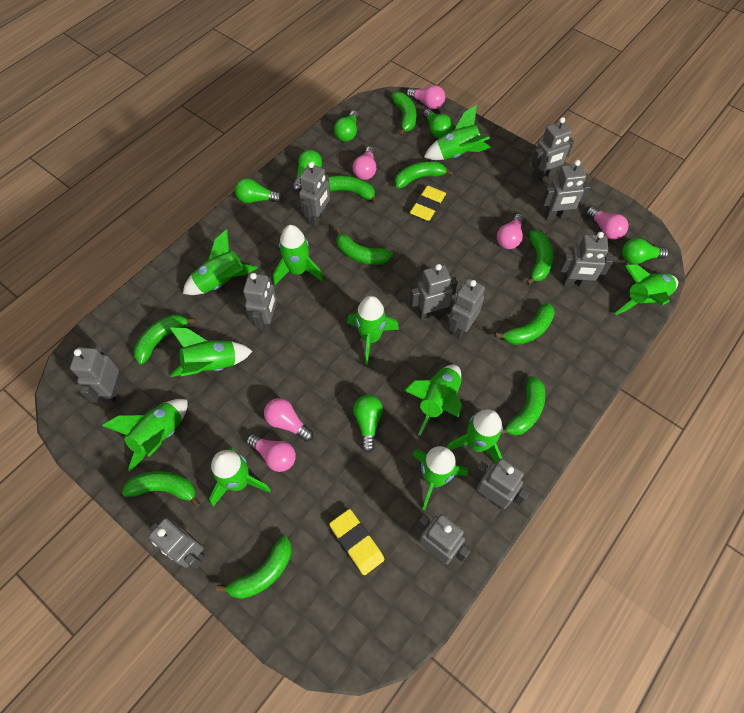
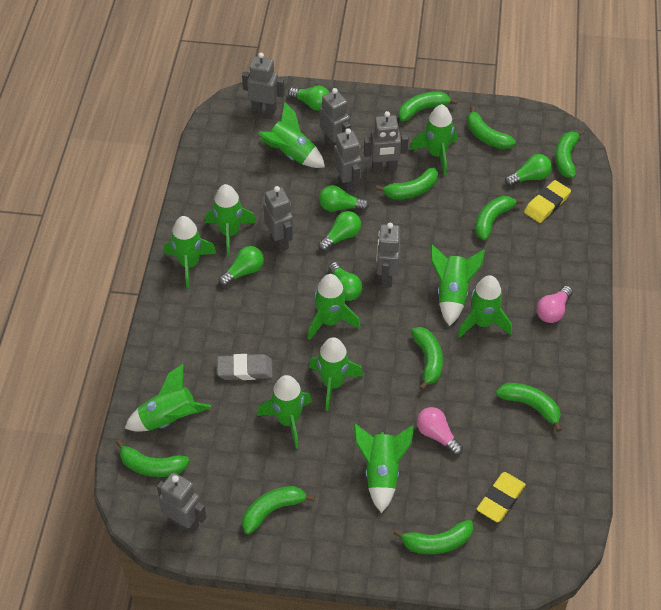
grey eraser: 0 -> 1
grey robot: 11 -> 7
pink light bulb: 6 -> 2

